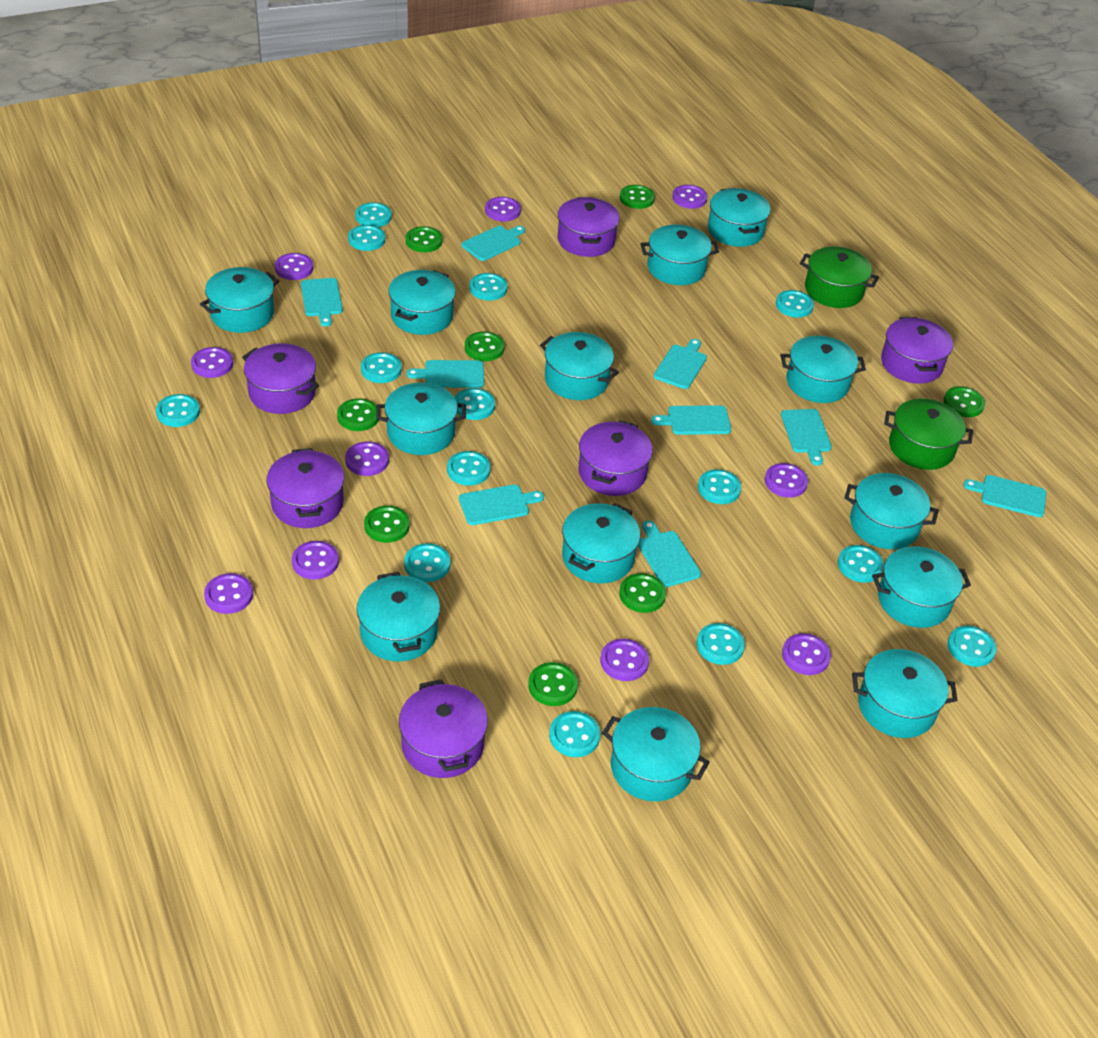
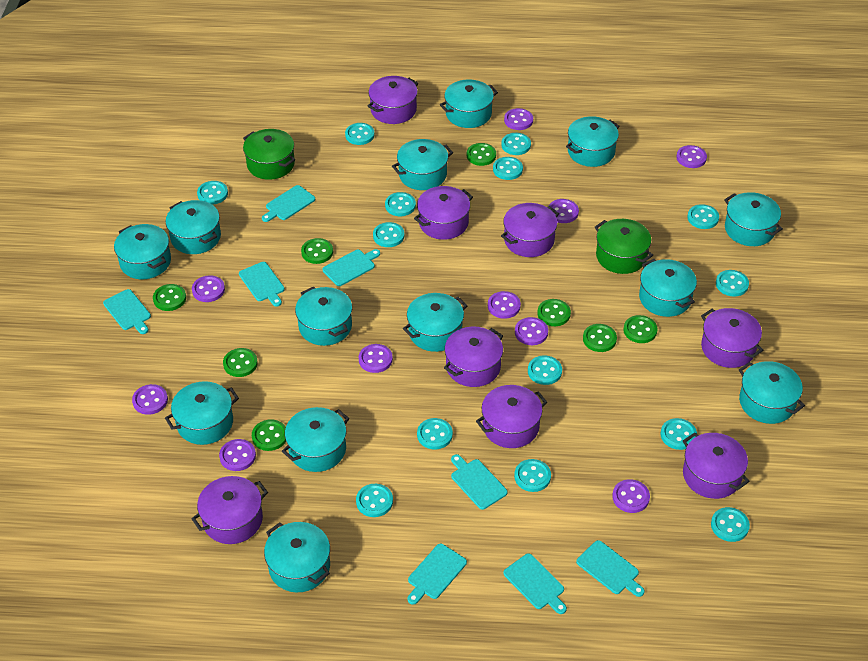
purple pot: 6 -> 8
turquoise cutting board: 9 -> 8

